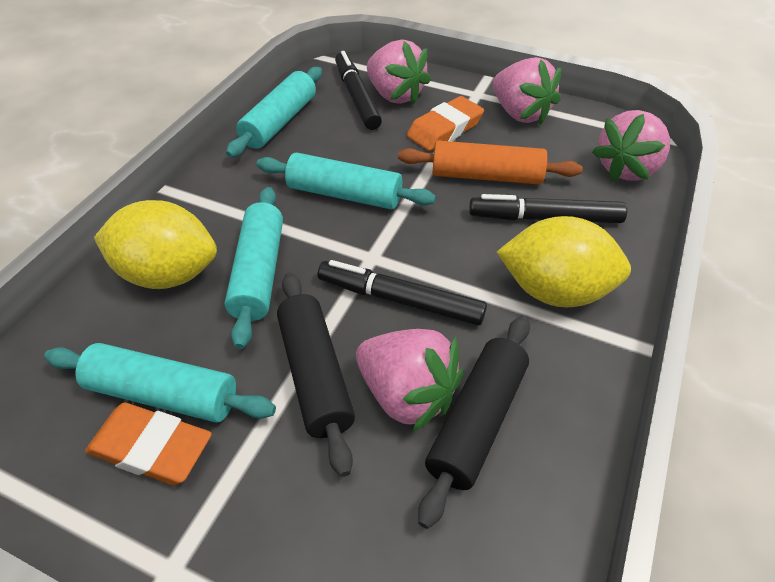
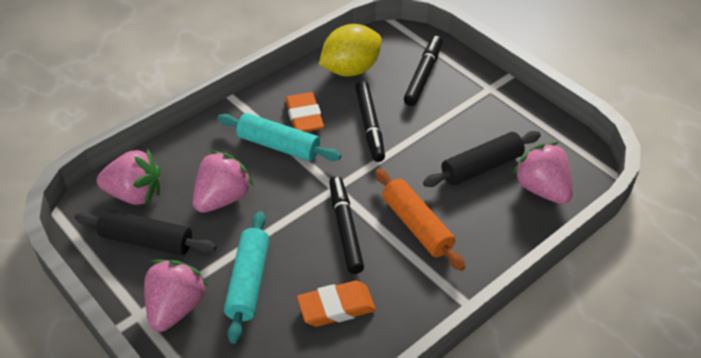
turquoise rolling pin: 4 -> 2
yellow lemon: 2 -> 1

